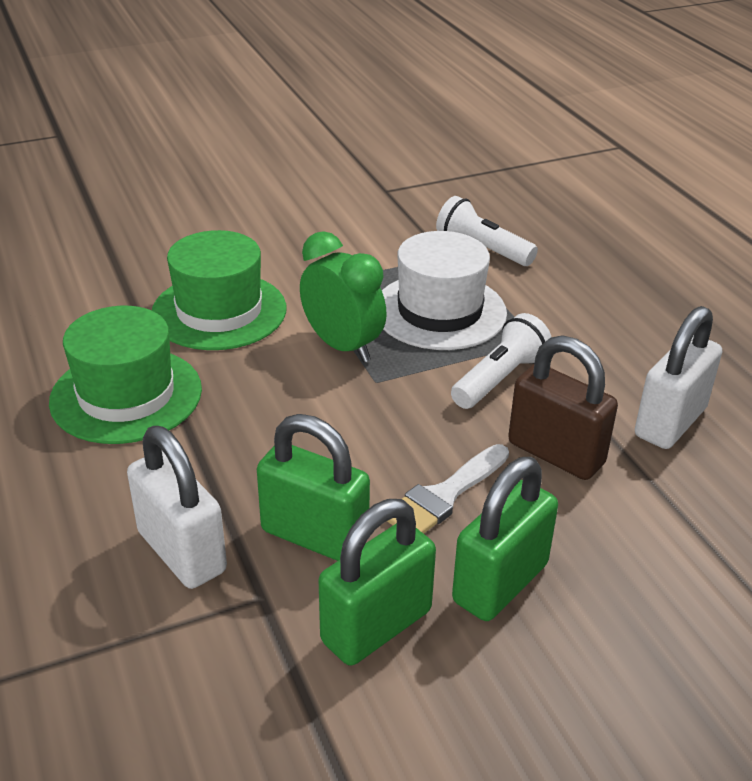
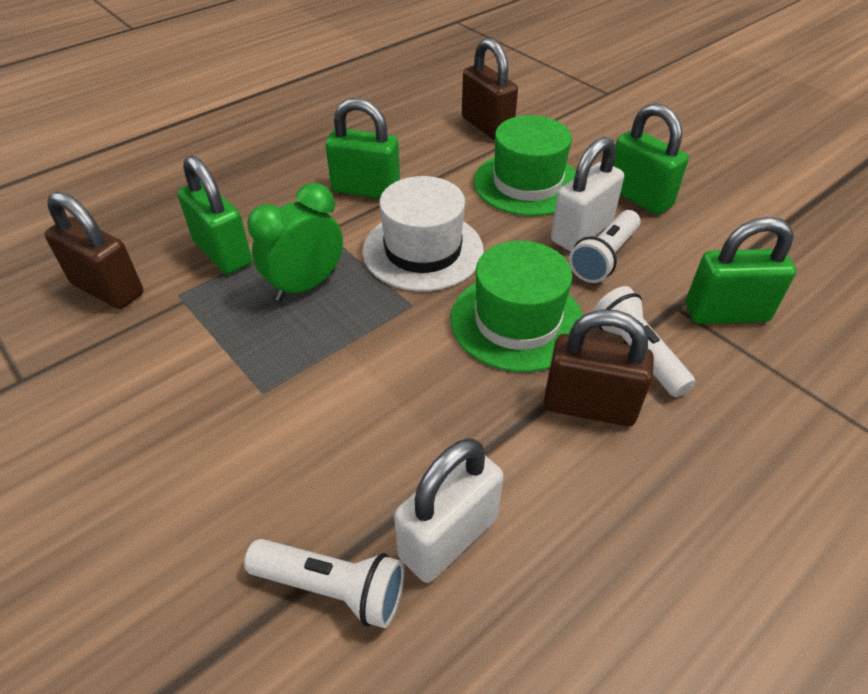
brown padlock: 1 -> 3
green padlock: 3 -> 4
white brush: 1 -> 0
white flashlight: 2 -> 3

